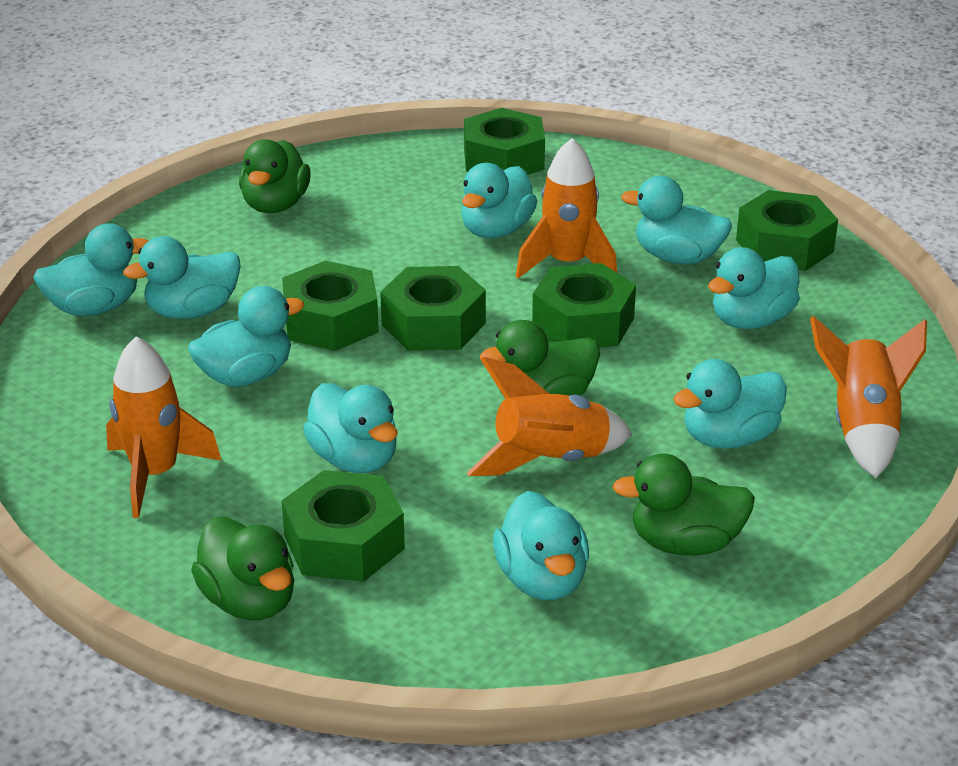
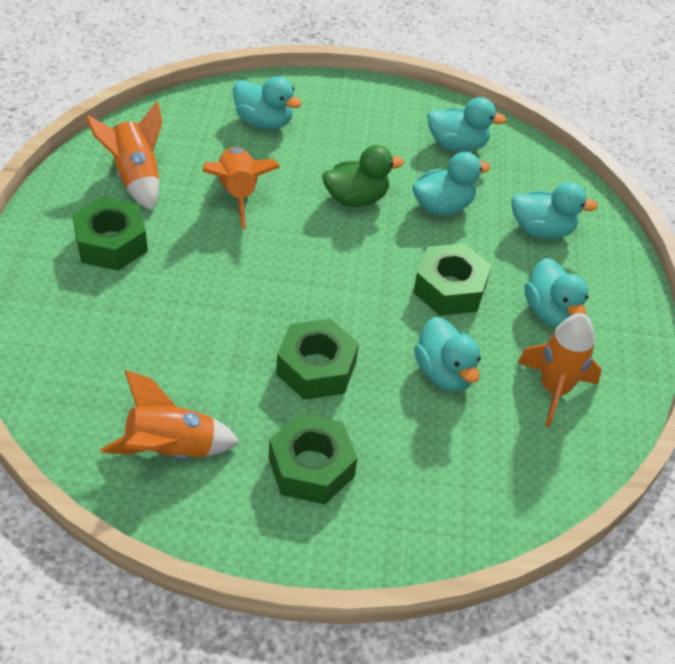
green duck: 4 -> 1
green nut: 6 -> 4
turquoise duck: 9 -> 6

